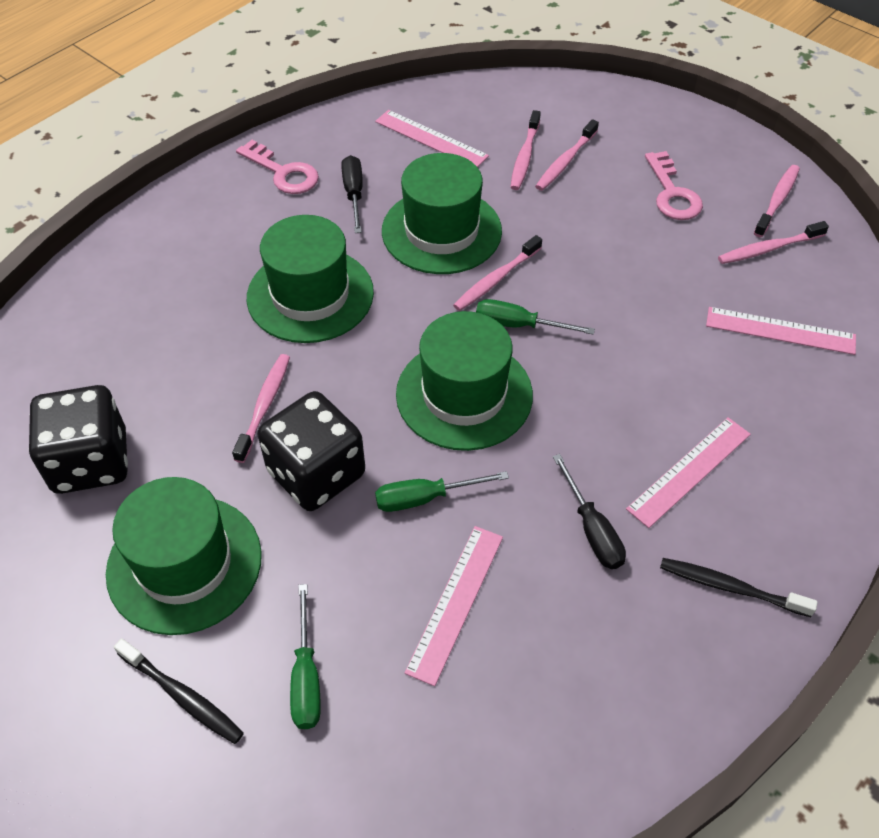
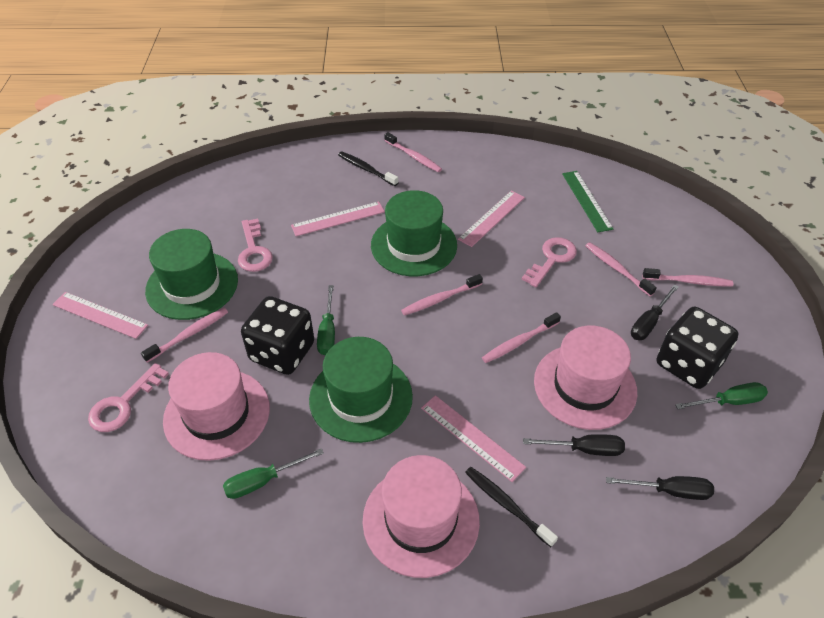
black screwdriver: 2 -> 3
green hat: 4 -> 3
green ruler: 0 -> 1
pink hat: 0 -> 3
pink key: 2 -> 3

